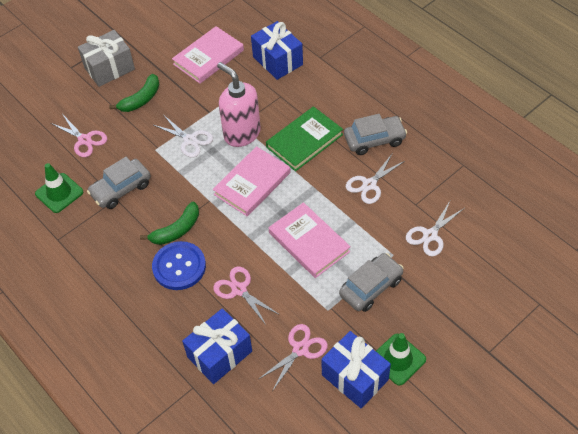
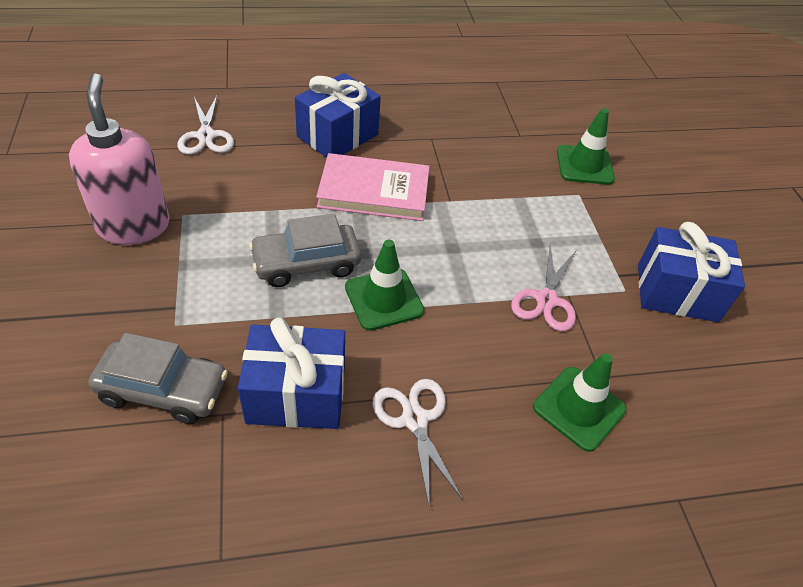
blue button: 1 -> 0
green banana: 2 -> 0
green book: 1 -> 0
green traffic cone: 2 -> 3
grey car: 3 -> 2
grey gift: 1 -> 0
pink book: 3 -> 1
pink scissors: 3 -> 1
white scissors: 3 -> 2

